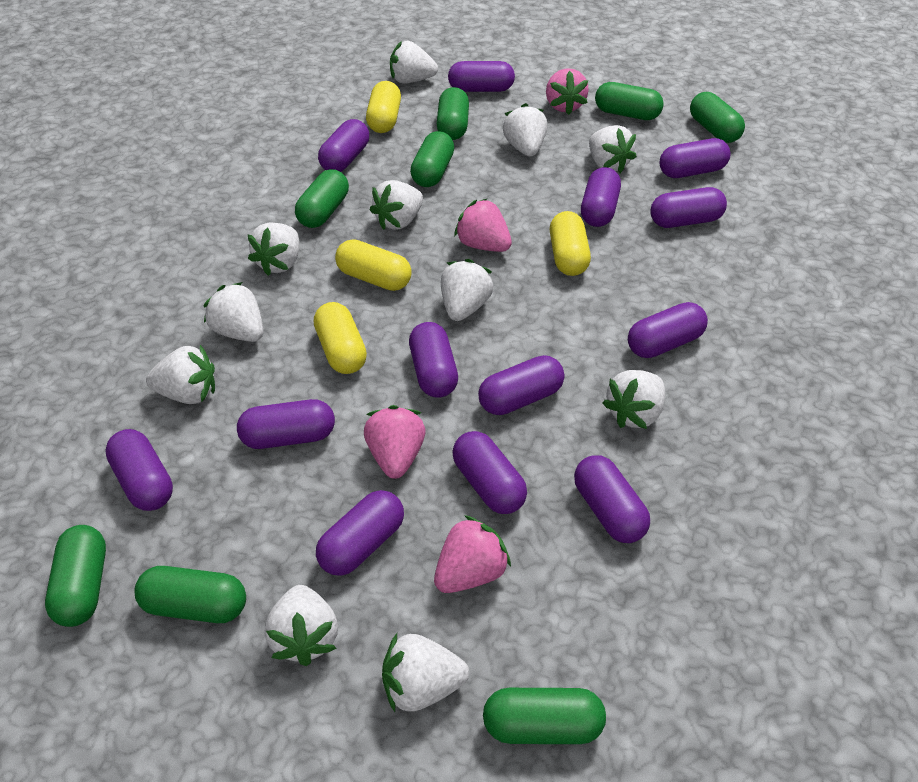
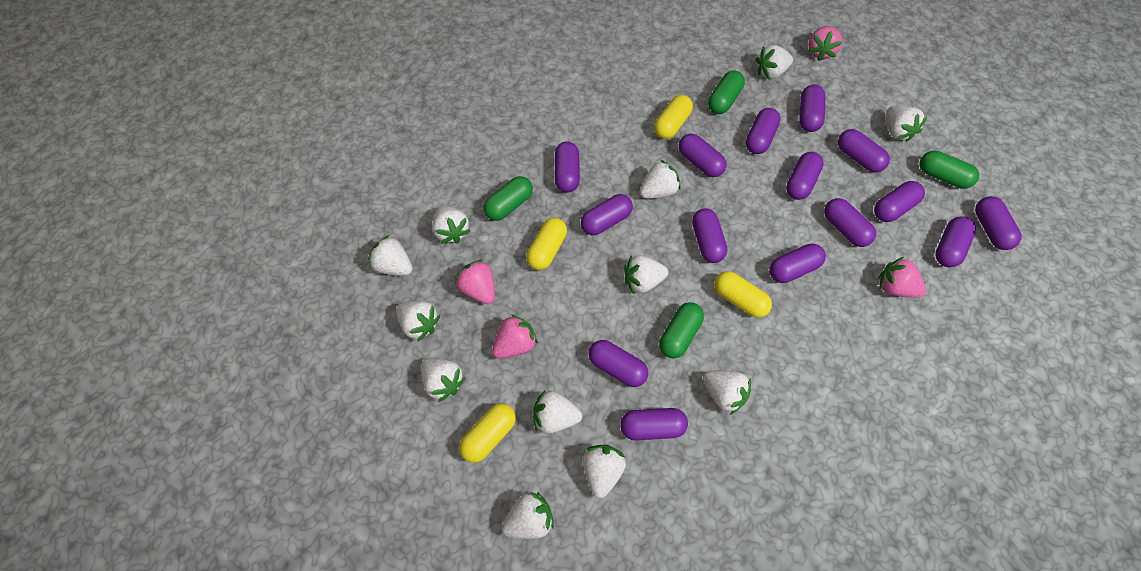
green capsule: 8 -> 4
purple capsule: 13 -> 15
white strawberry: 11 -> 12

